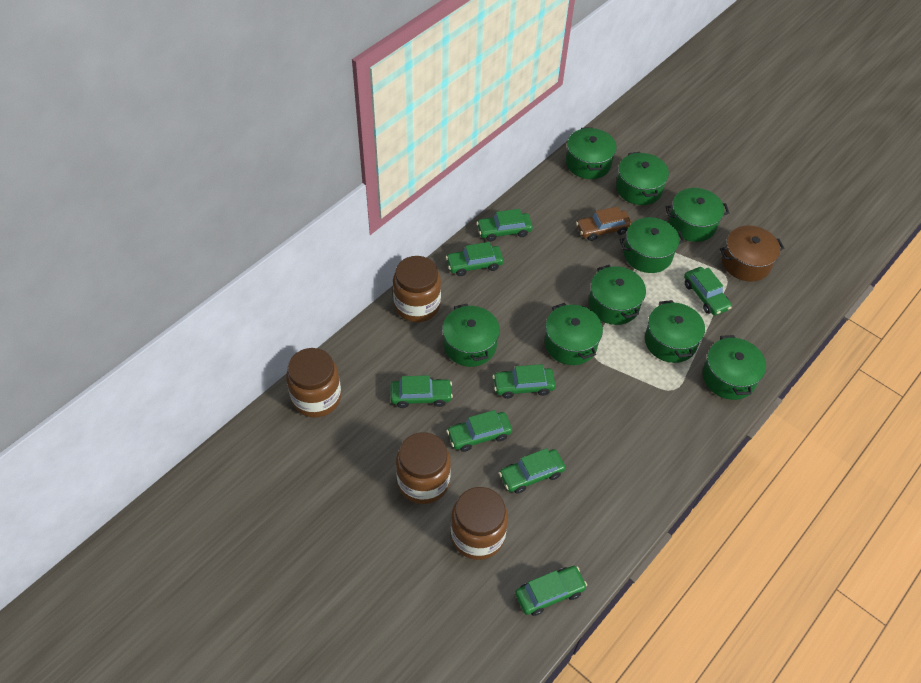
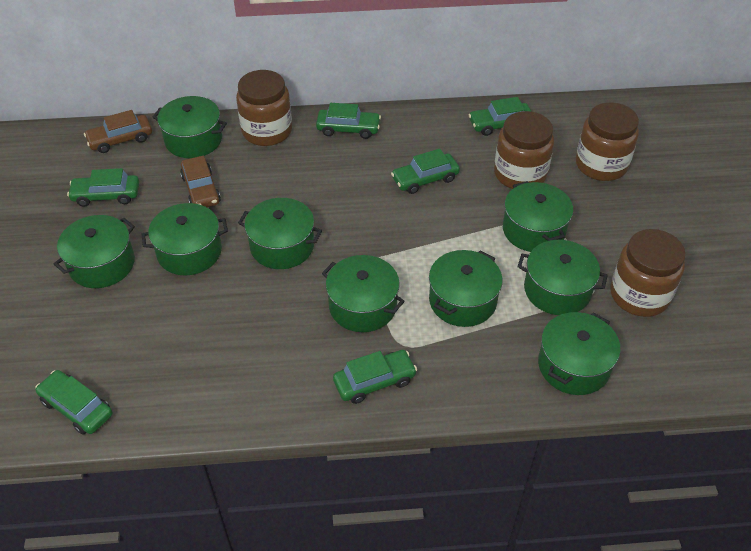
brown car: 1 -> 2
brown pot: 1 -> 0
green car: 8 -> 6

